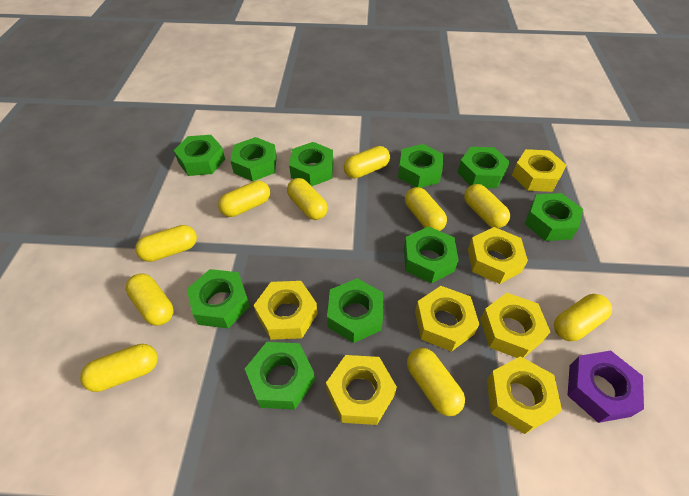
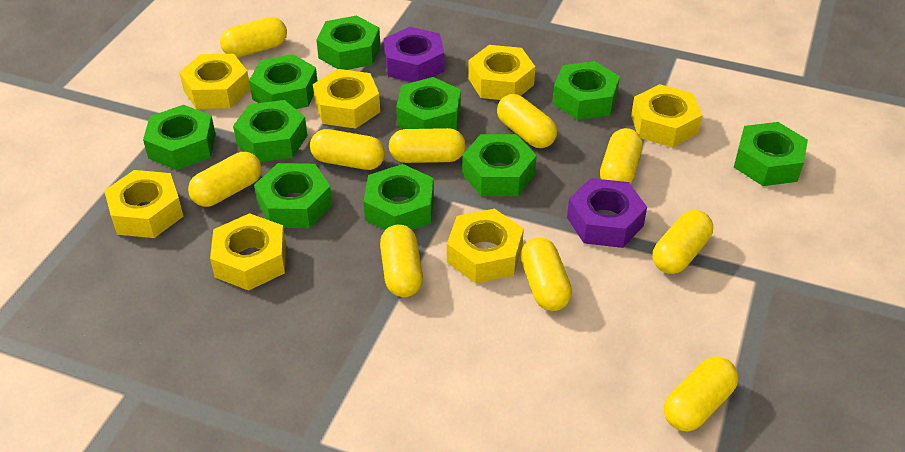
purple nut: 1 -> 2

